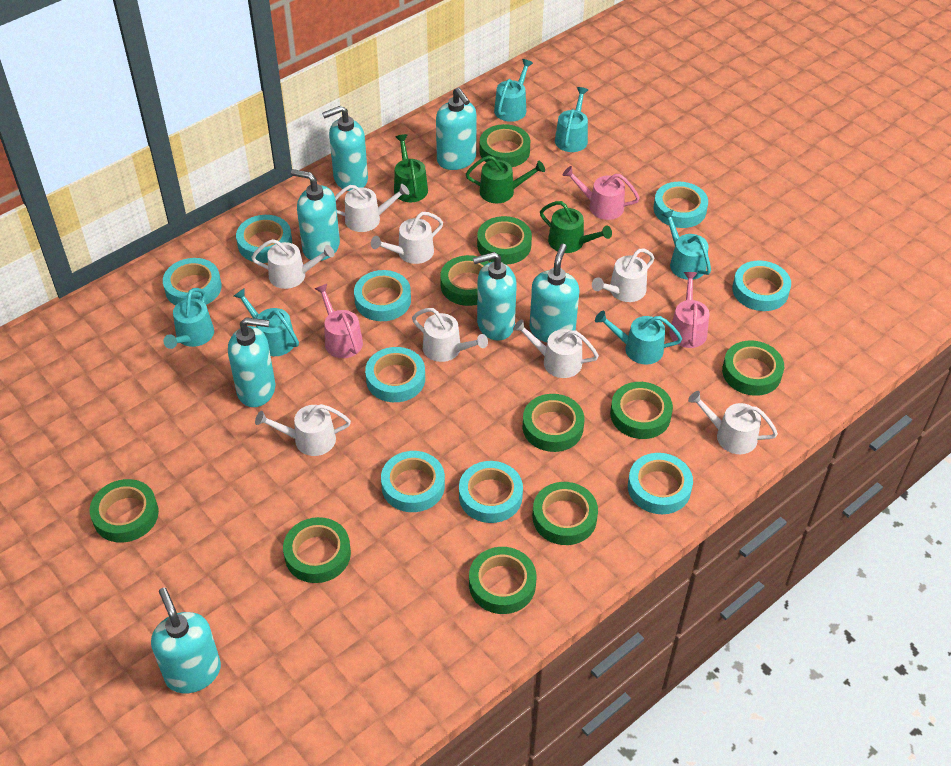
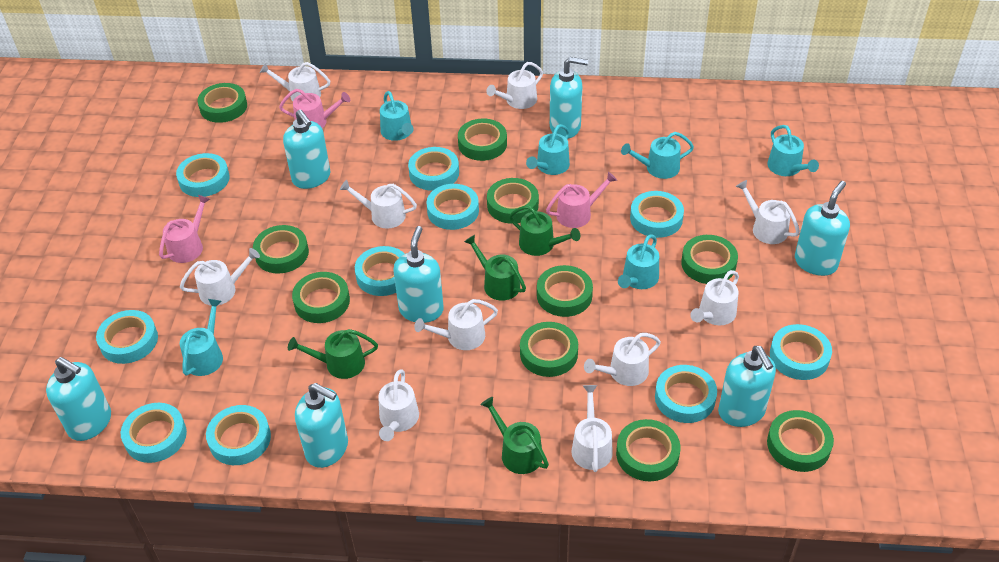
green watering can: 3 -> 4
turquoise tape: 9 -> 10
white watering can: 8 -> 10

